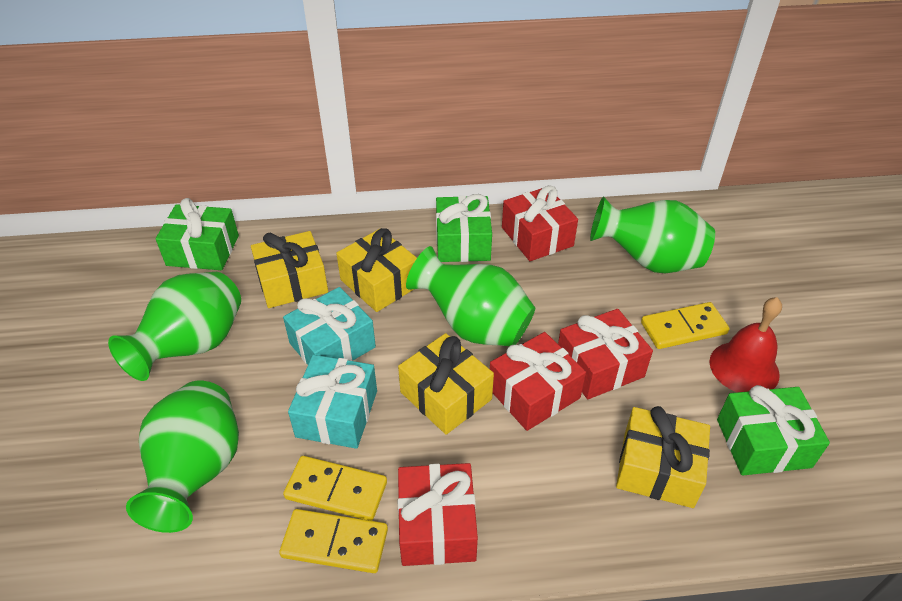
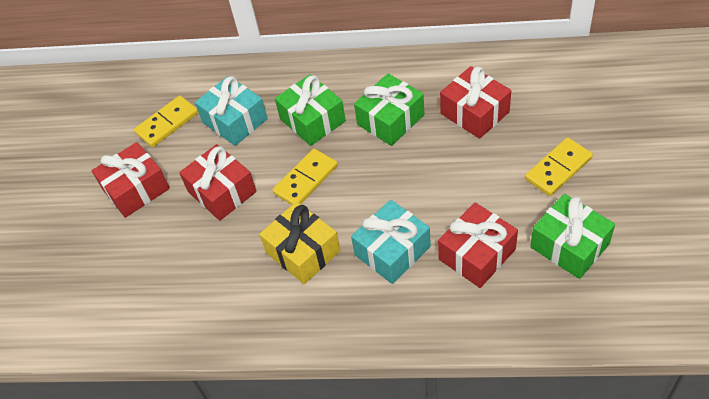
green vase: 4 -> 0
red bell: 1 -> 0
yellow gift: 4 -> 1

